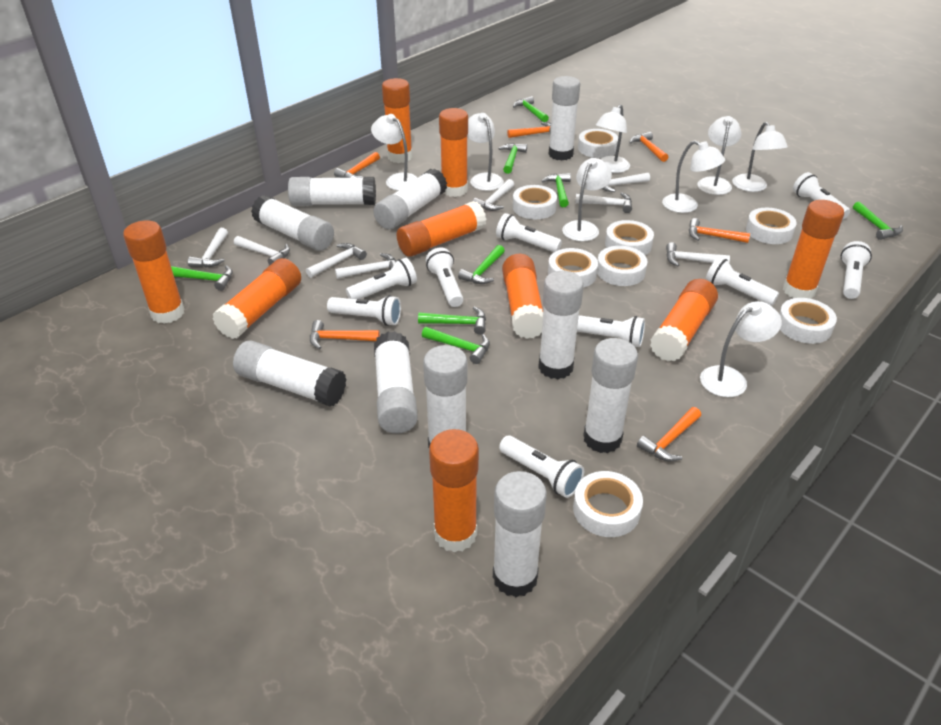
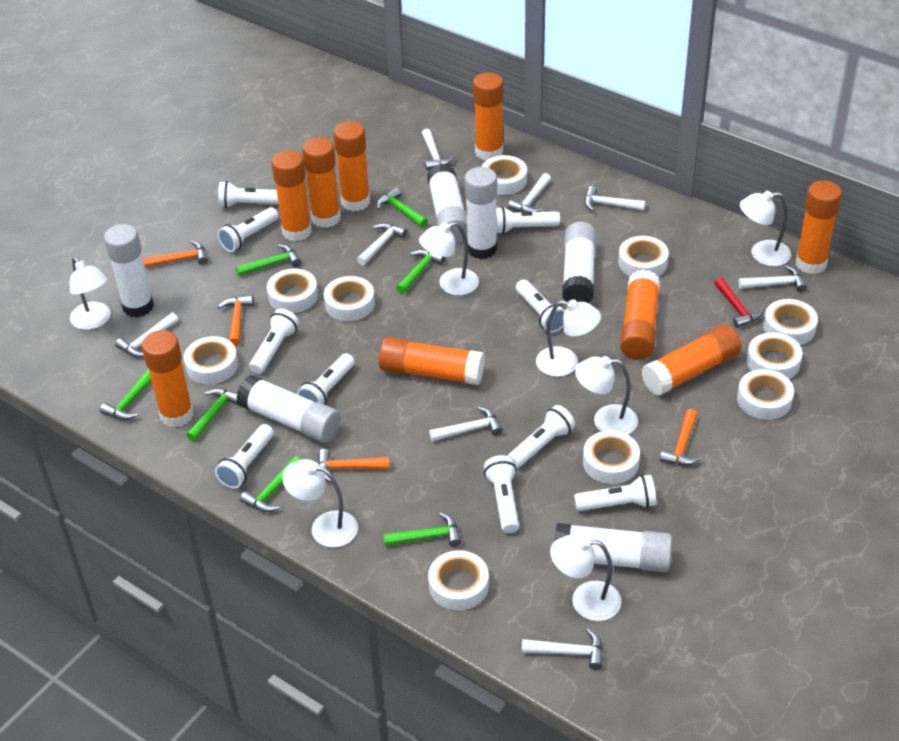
green hammer: 8 -> 7
orange hammer: 6 -> 4
red hammer: 0 -> 1
white flashlight: 9 -> 10
white glue stick: 10 -> 6
white lamp: 8 -> 7
white tape: 8 -> 10

